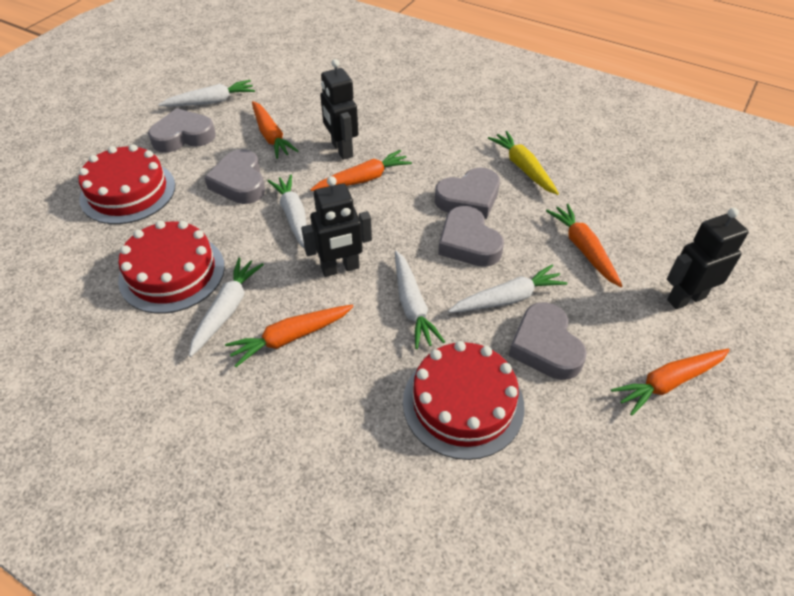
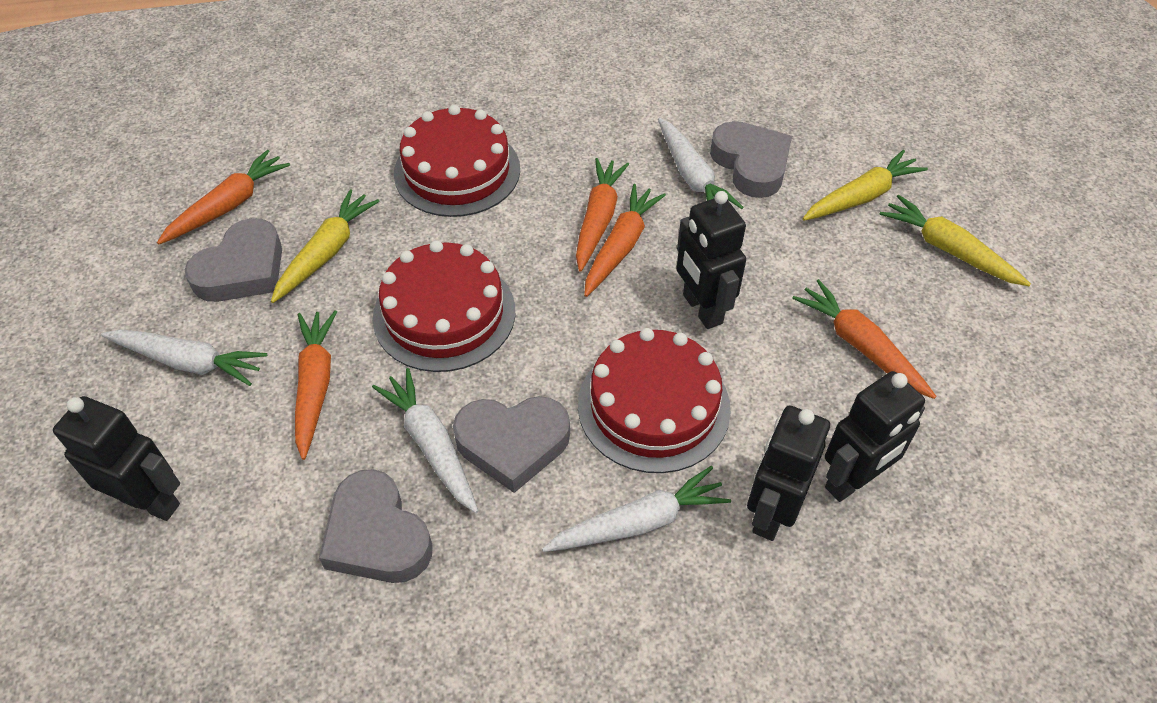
black robot: 3 -> 4
grey heart: 5 -> 4
white carrot: 5 -> 4
yellow carrot: 1 -> 3

